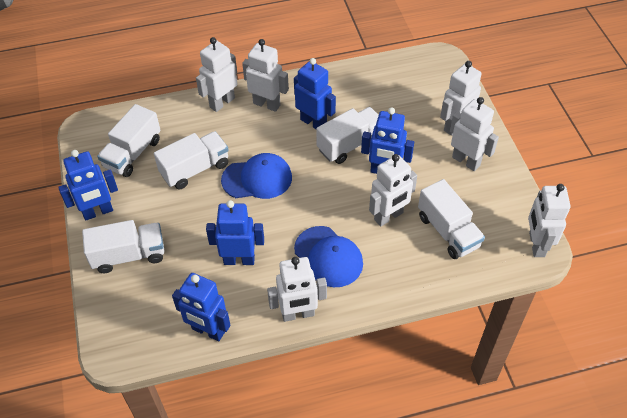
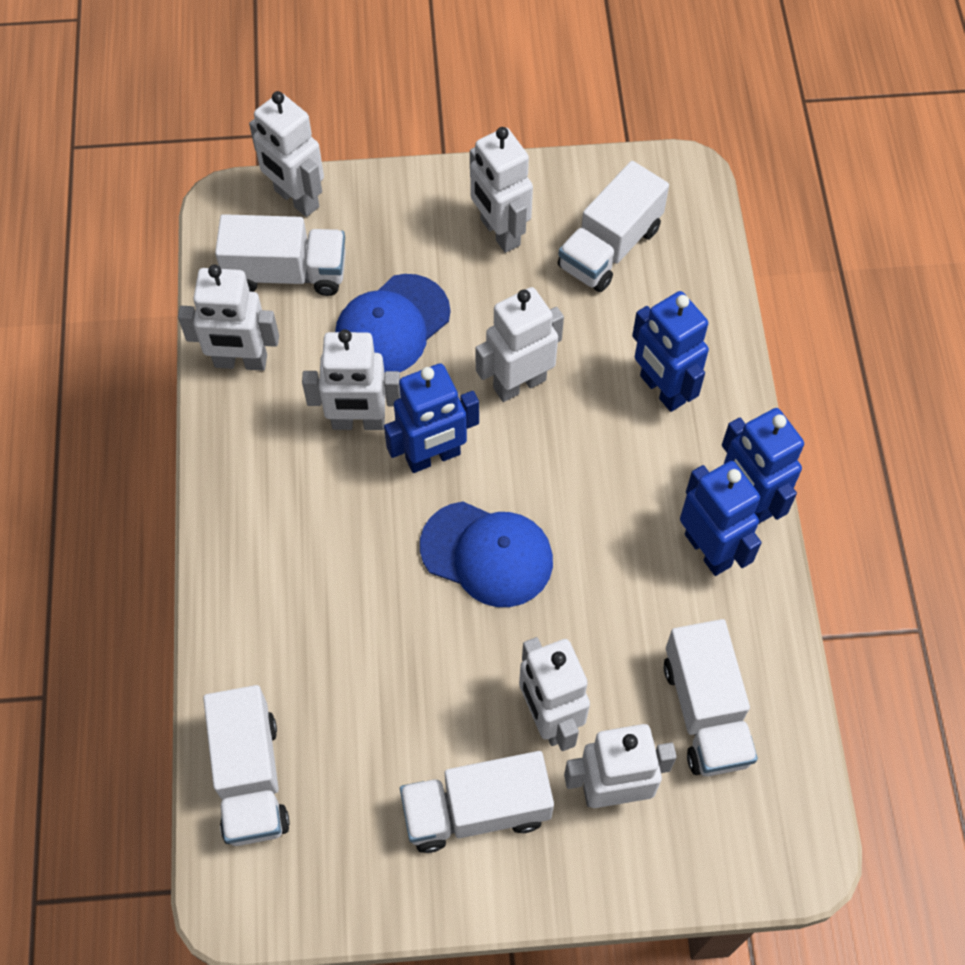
blue robot: 5 -> 4

